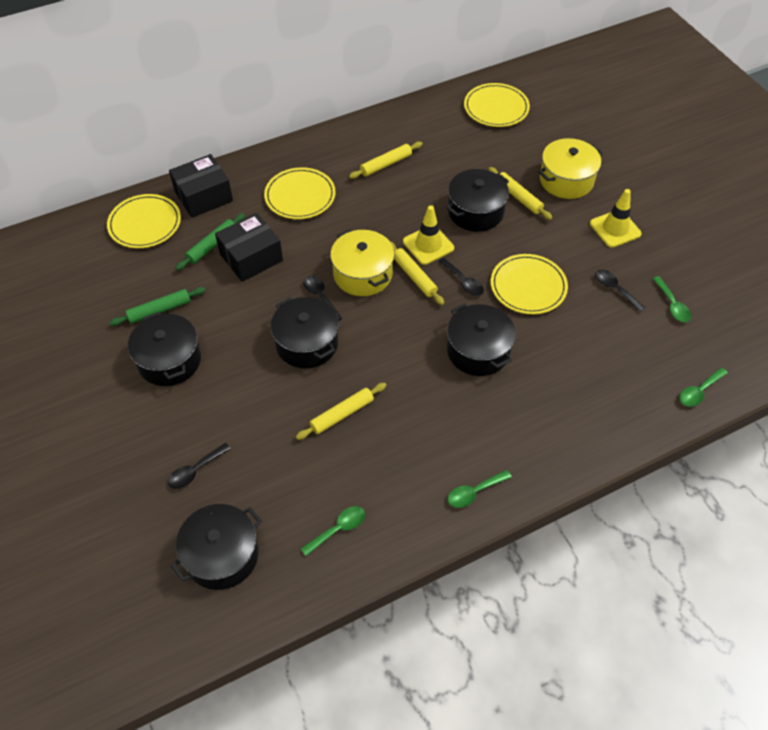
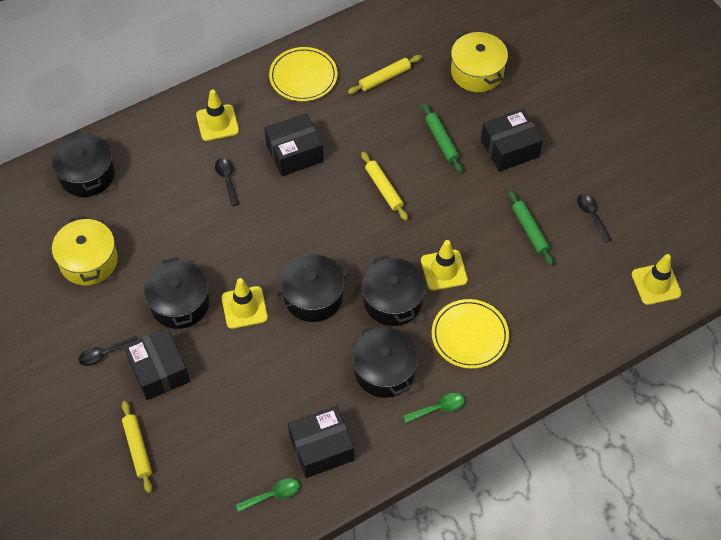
black box: 2 -> 4
black spoon: 4 -> 3
green spoon: 4 -> 2
yellow plate: 4 -> 2
yellow rolling pin: 4 -> 3
yellow traffic cone: 2 -> 4

